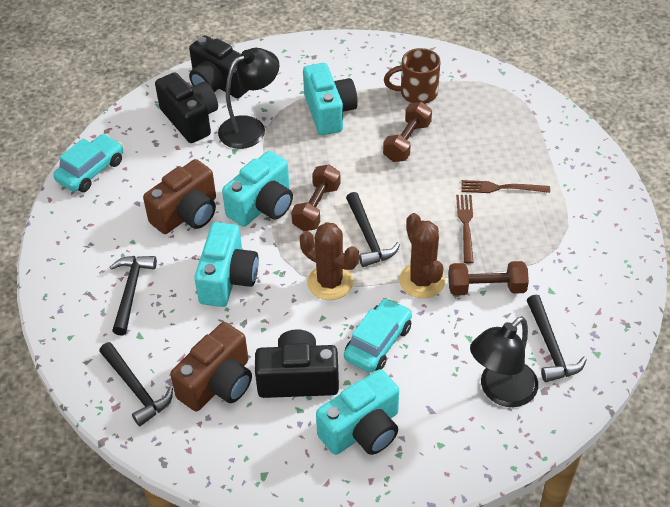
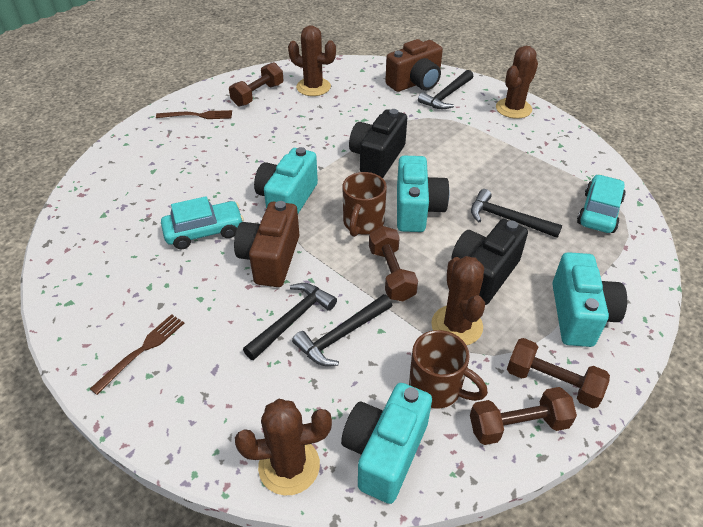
black camera: 3 -> 2
black lamp: 2 -> 0
brown cactus: 2 -> 4
brown dumbbell: 3 -> 4
brown mug: 1 -> 2

